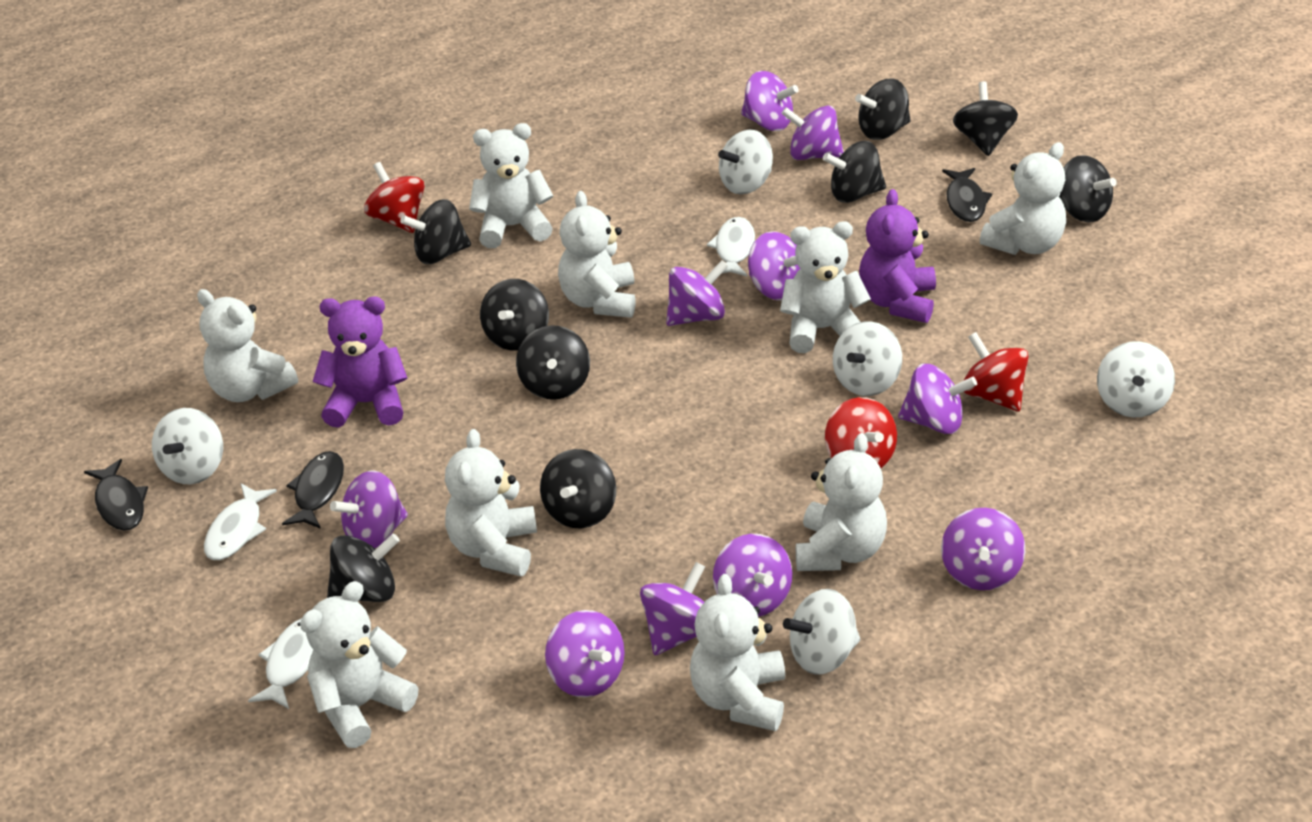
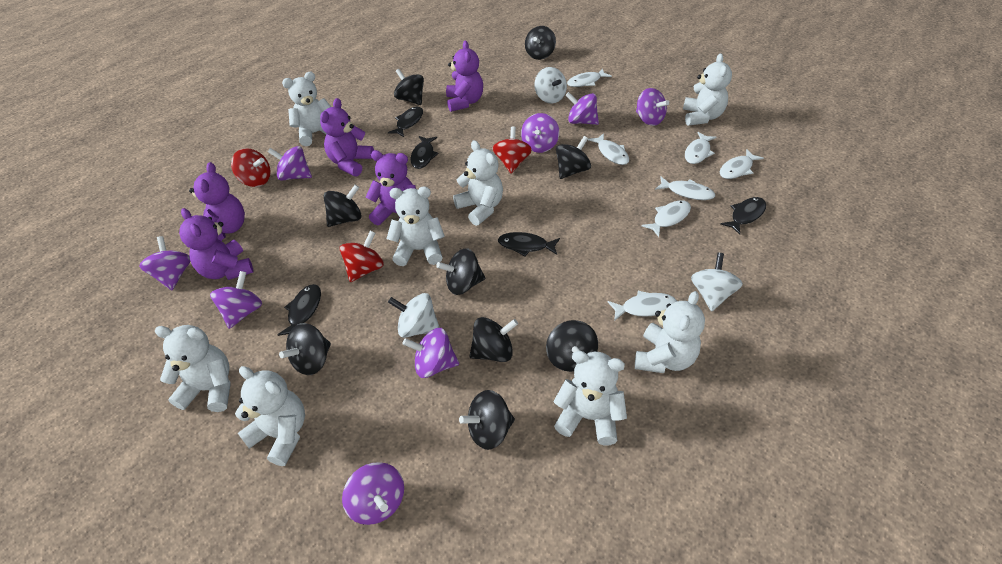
black fish: 3 -> 5
purple spinning top: 10 -> 8
purple teddy bear: 2 -> 5
white fish: 3 -> 7
white spinning top: 5 -> 3
white teddy bear: 9 -> 8

